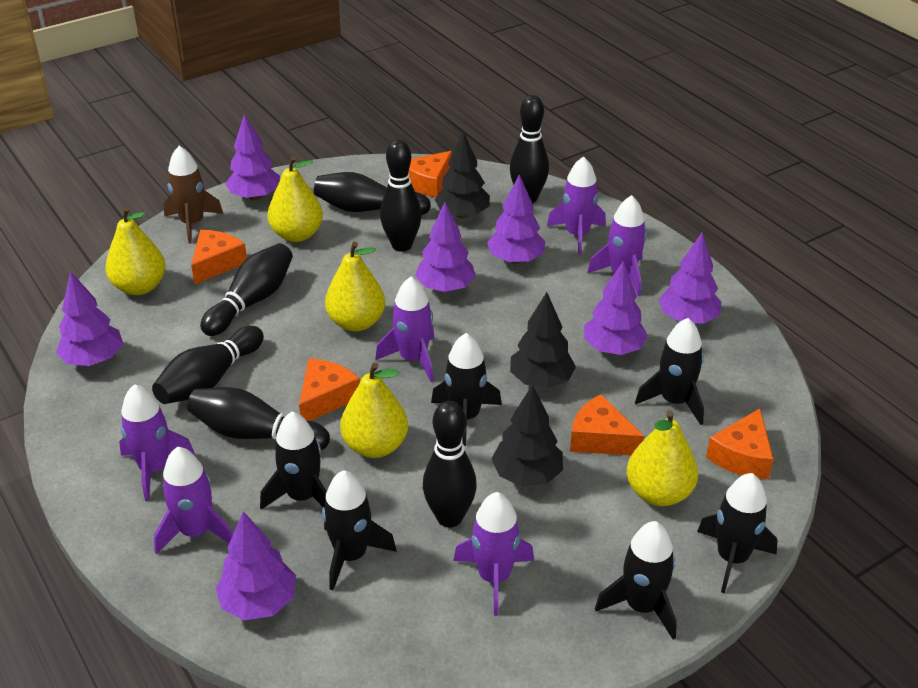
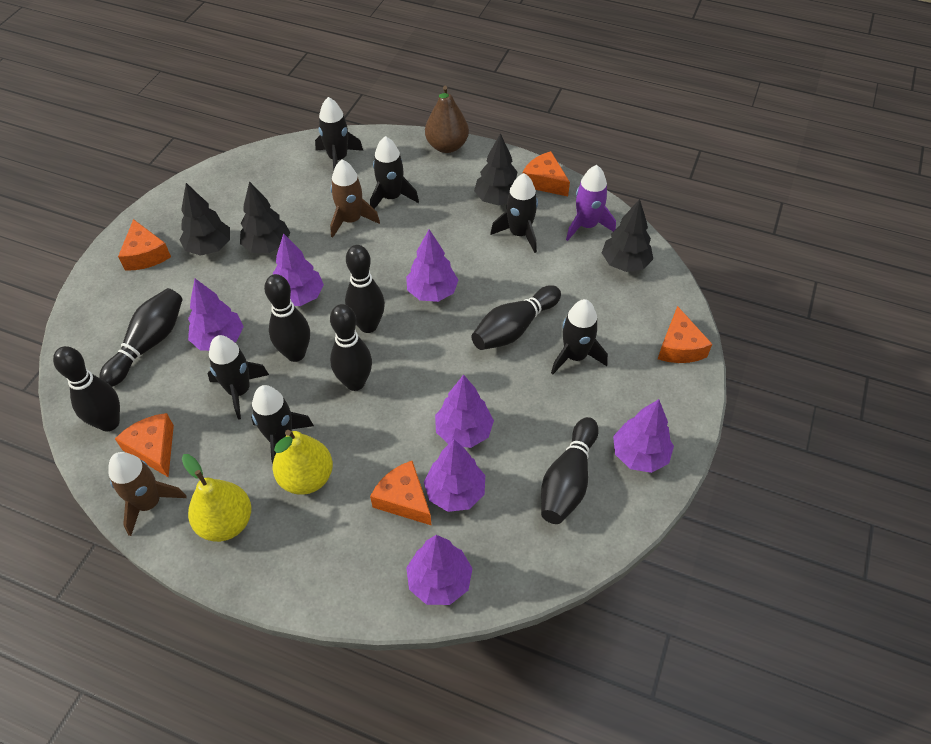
black tree: 3 -> 4
brown pear: 0 -> 1
brown rocket: 1 -> 2
purple rocket: 6 -> 1
yellow pear: 5 -> 2

